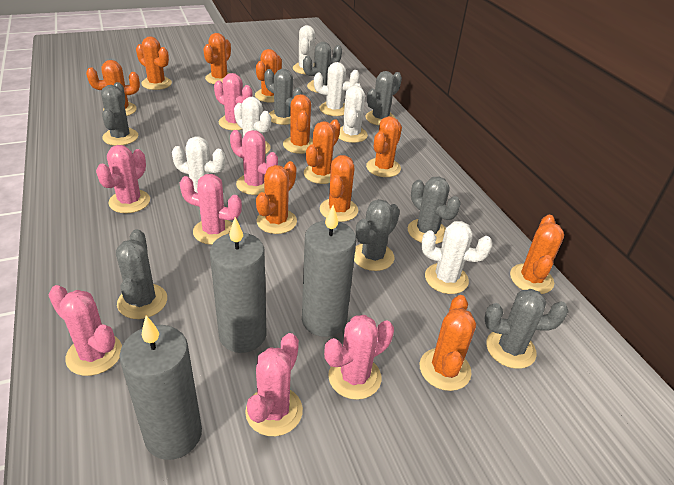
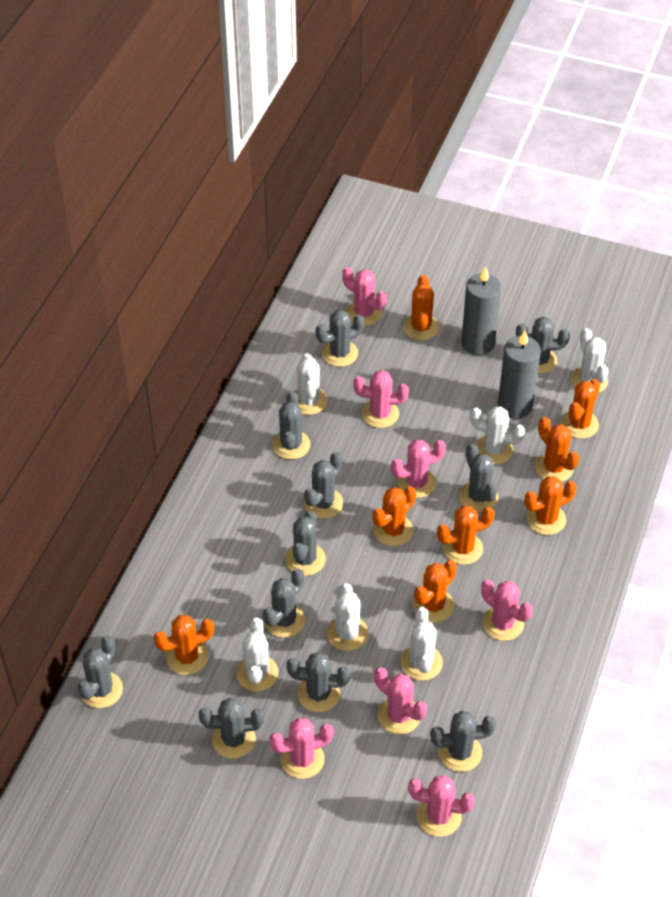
grey cactus: 8 -> 11
grey candle: 3 -> 2
orange cactus: 11 -> 8

